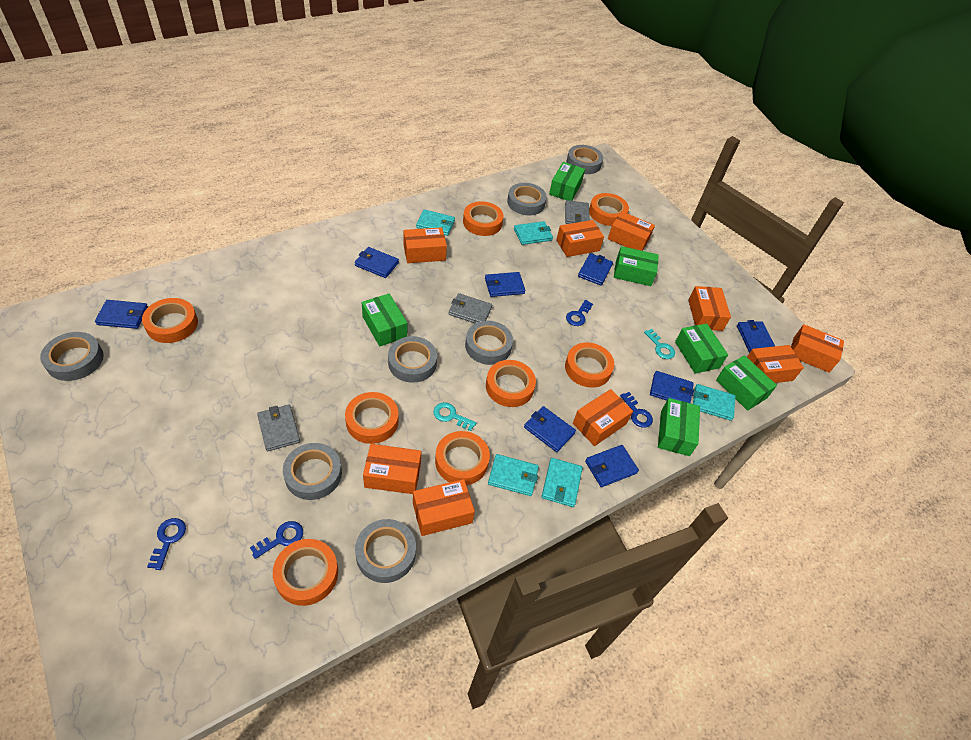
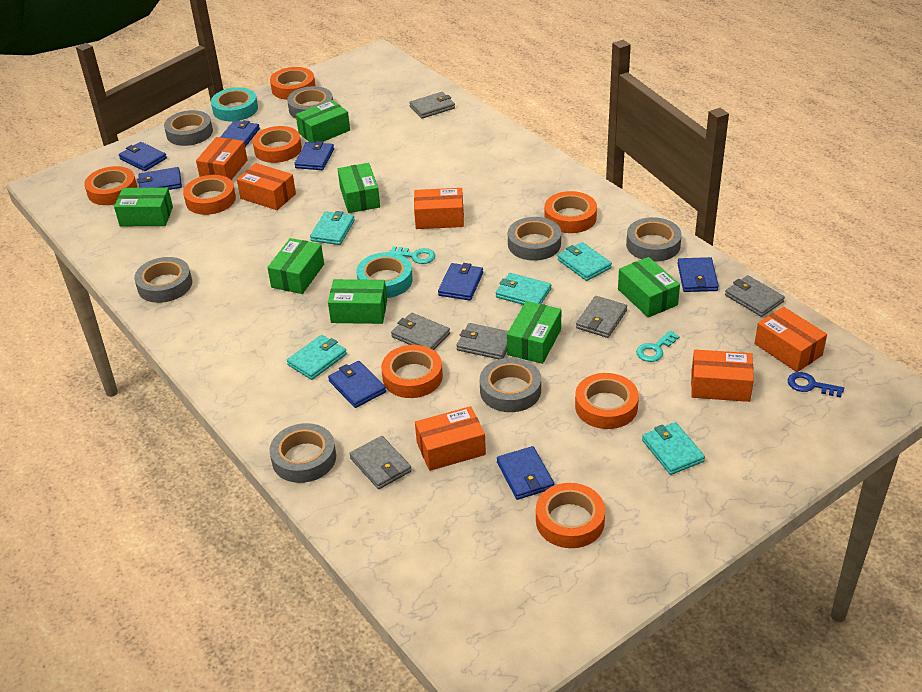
blue key: 4 -> 1
green box: 6 -> 7
grey wallet: 3 -> 6
orange box: 9 -> 6
turquoise tape: 0 -> 2

